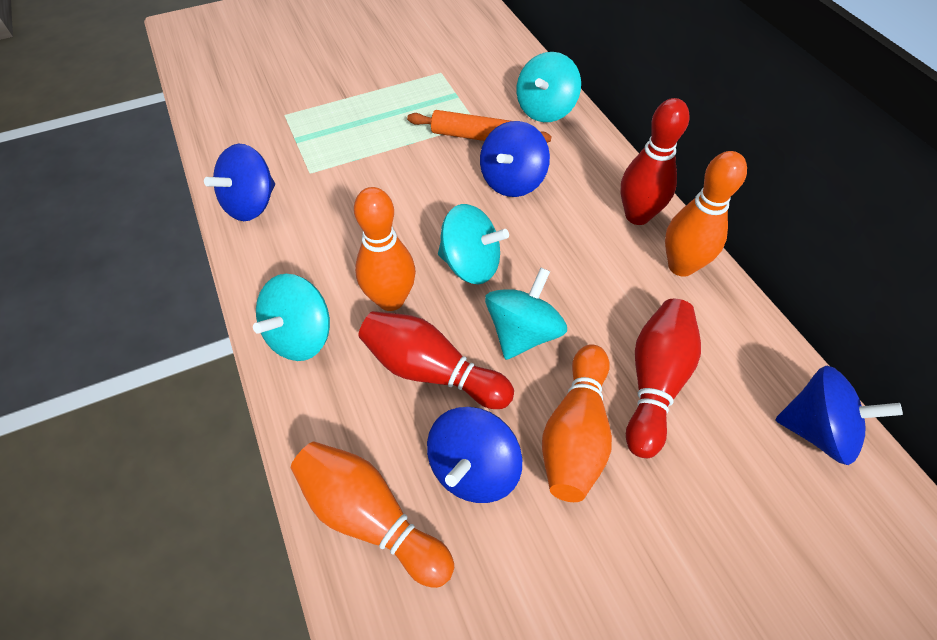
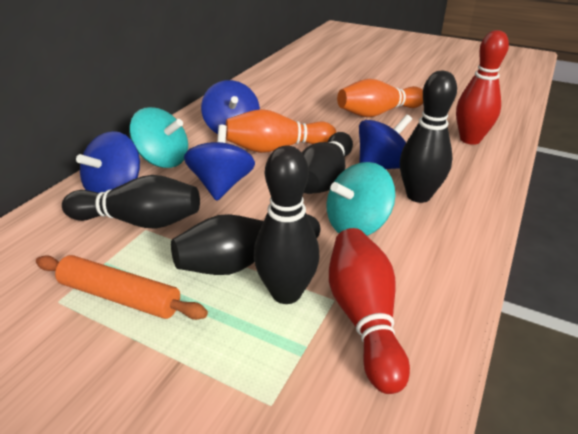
black bowling pin: 0 -> 5
orange bowling pin: 4 -> 2
red bowling pin: 3 -> 2
turquoise spinning top: 4 -> 2

